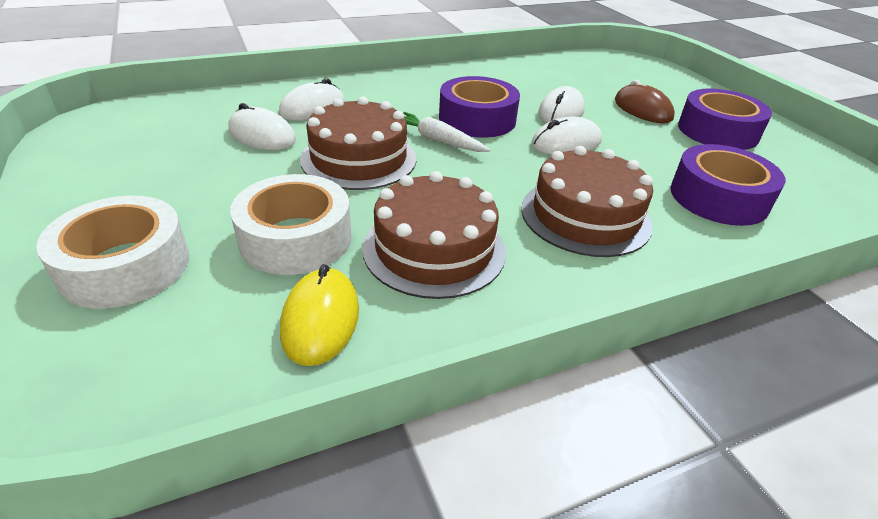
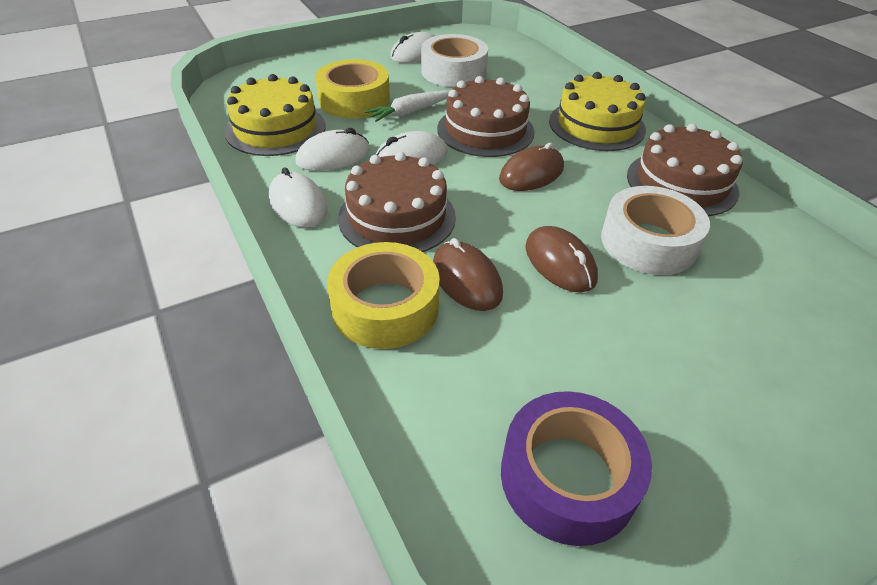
brown mouse: 1 -> 3
purple tape: 3 -> 1
yellow cake: 0 -> 2
yellow mouse: 1 -> 0
yellow tape: 0 -> 2

